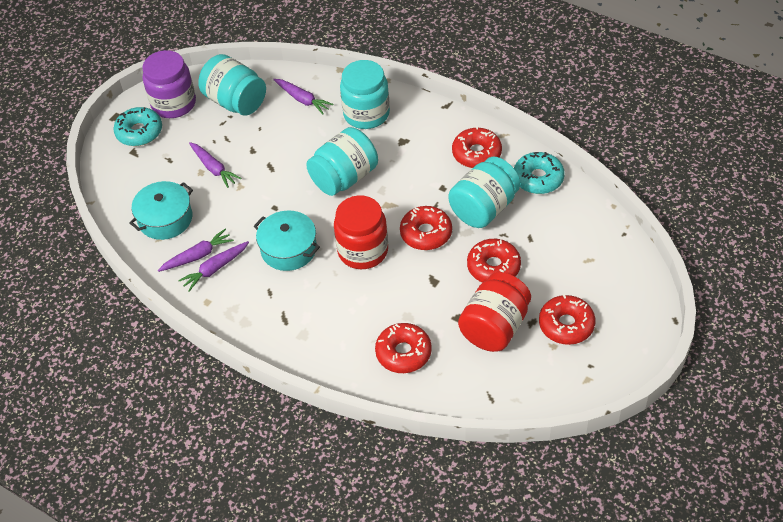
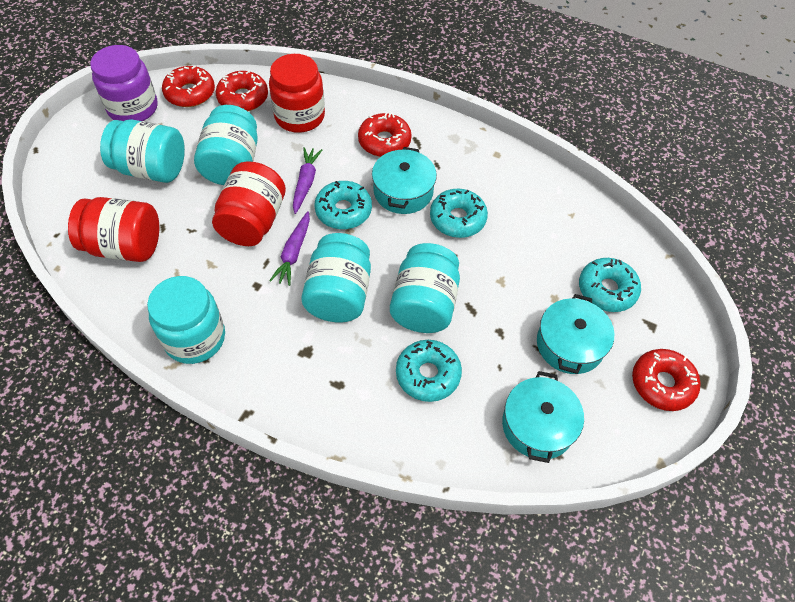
purple carrot: 4 -> 2
red donut: 5 -> 4
red jar: 2 -> 3
turquoise donut: 2 -> 4
turquoise jar: 4 -> 5
turquoise pot: 2 -> 3

